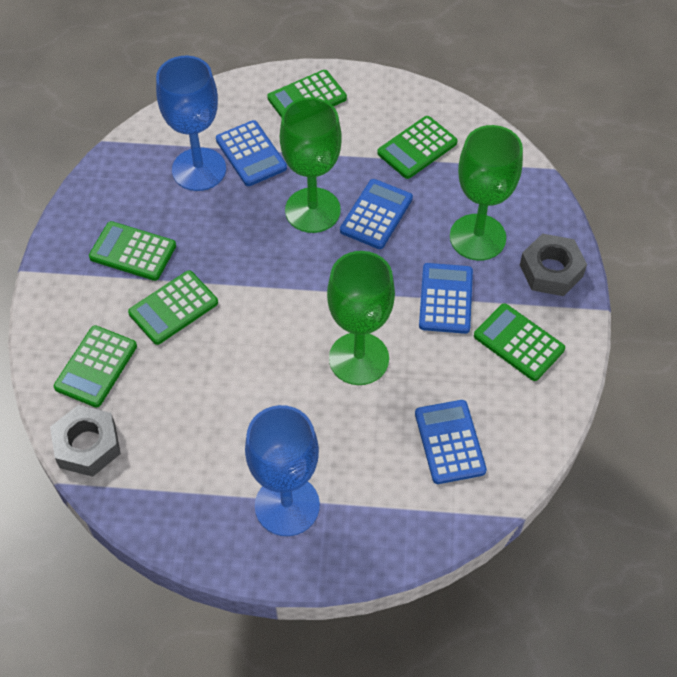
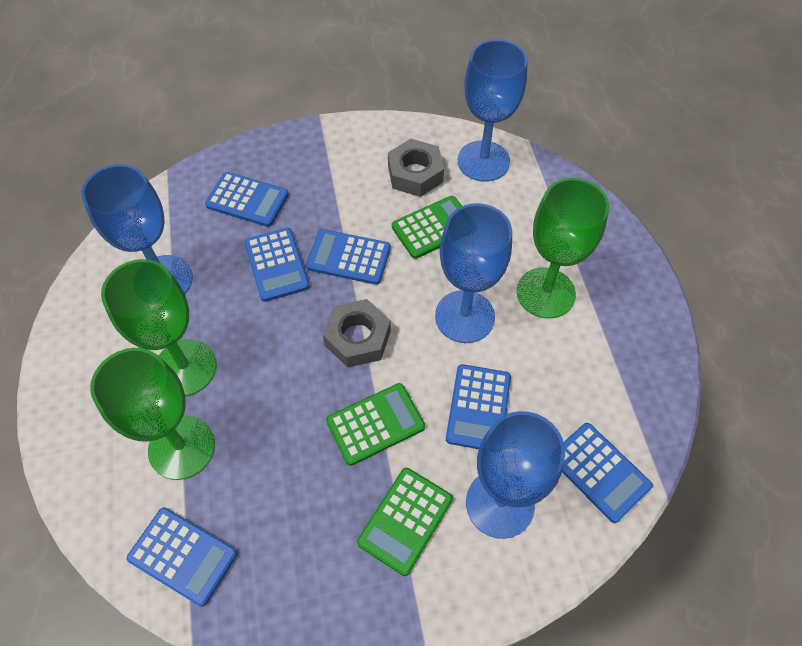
blue calculator: 4 -> 6
blue goblet: 2 -> 4
green calculator: 6 -> 3

